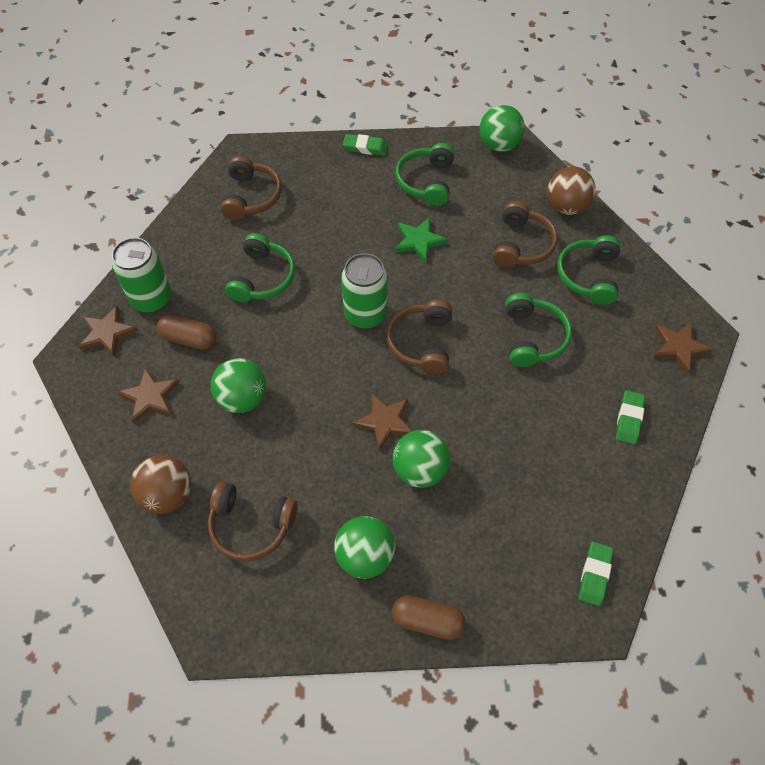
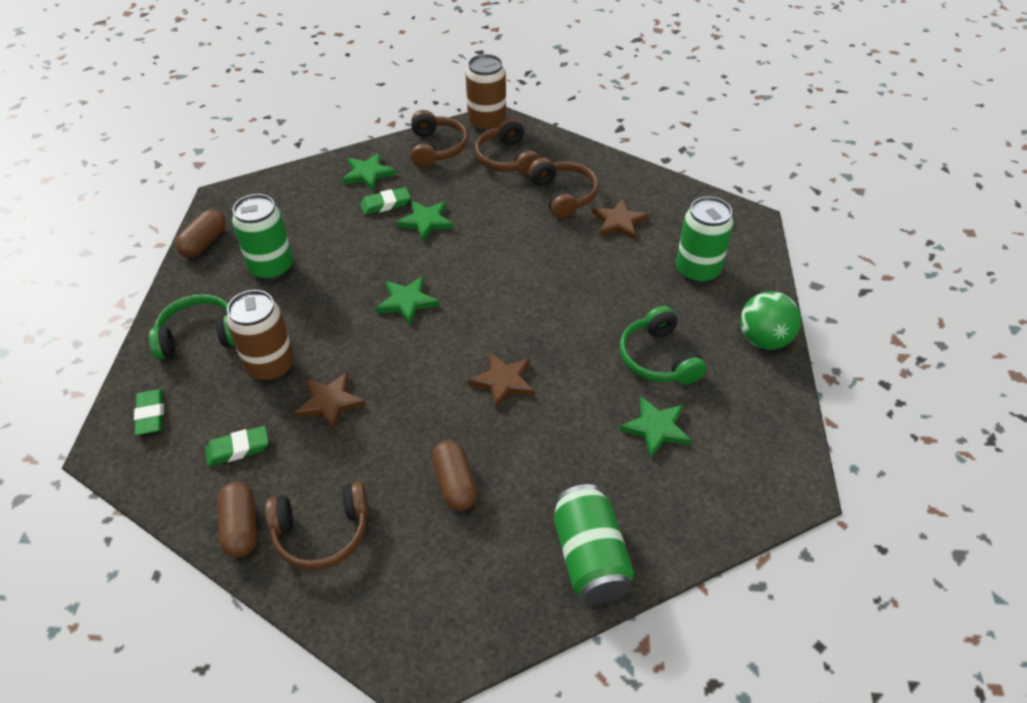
brown ball: 2 -> 0
brown can: 0 -> 2
brown capsule: 2 -> 3
brown star: 4 -> 3
green ball: 4 -> 1
green can: 2 -> 3
green headphones: 4 -> 2
green star: 1 -> 4

